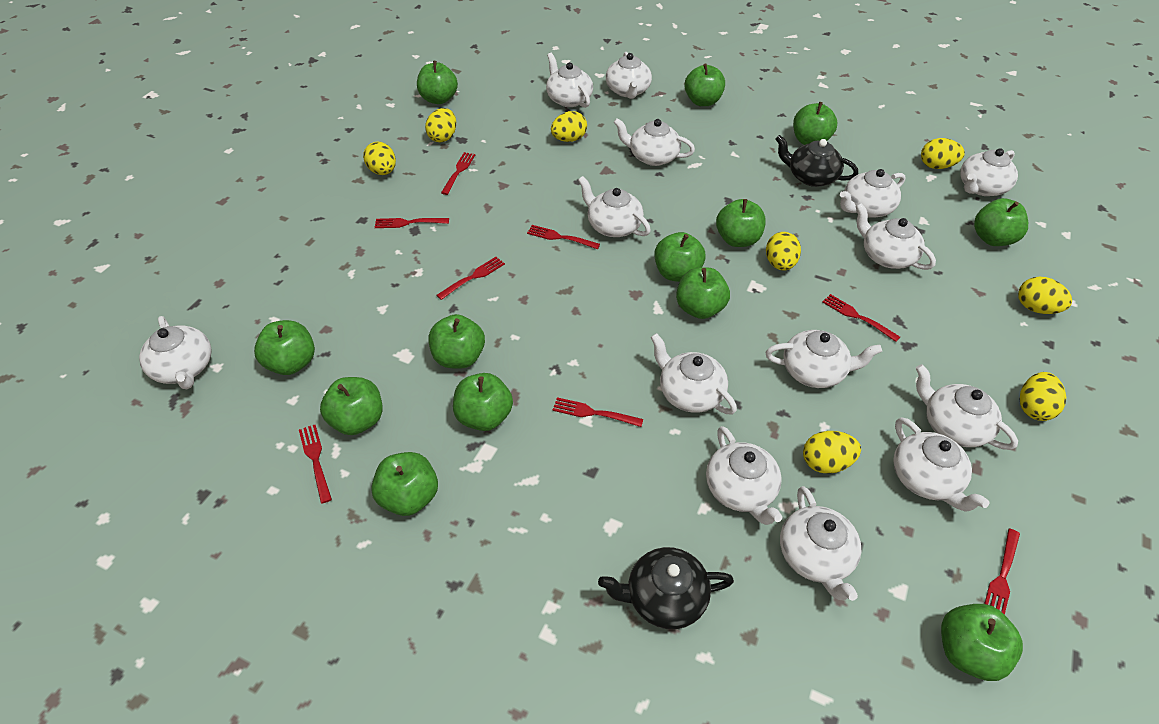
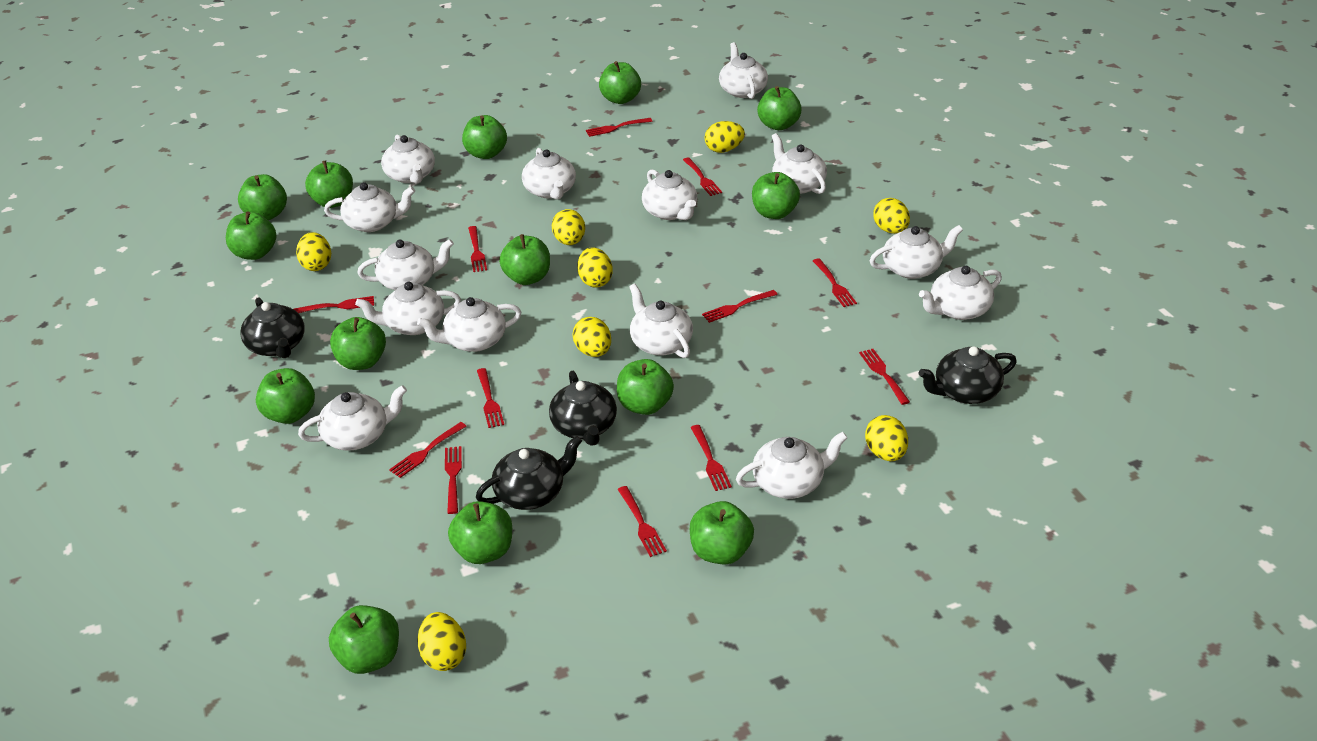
black teapot: 2 -> 4
green apple: 13 -> 14
red fork: 8 -> 12

